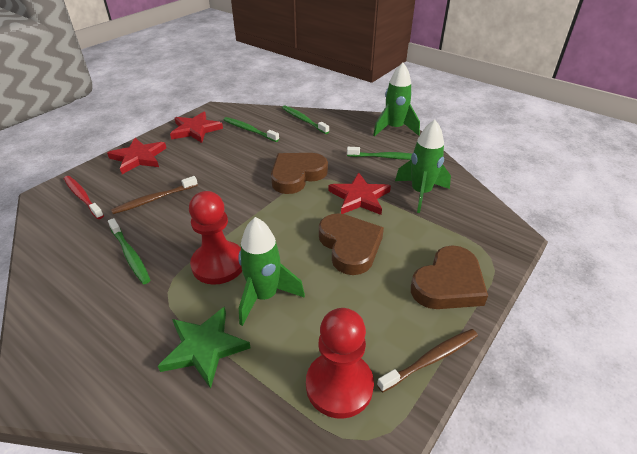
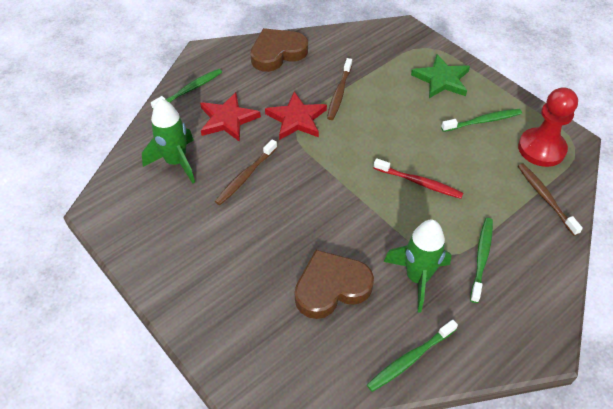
brown heart: 3 -> 2
brown toothbrush: 2 -> 3
green rocket: 3 -> 2
red pawn: 2 -> 1
red star: 3 -> 2

